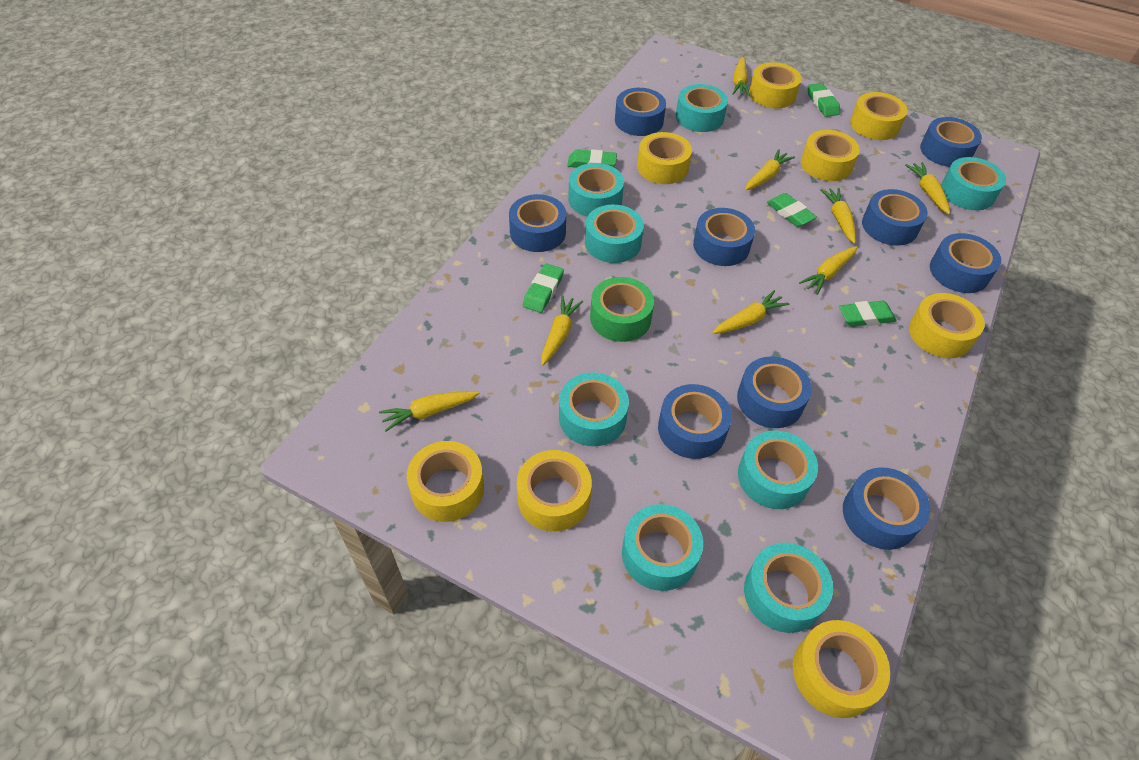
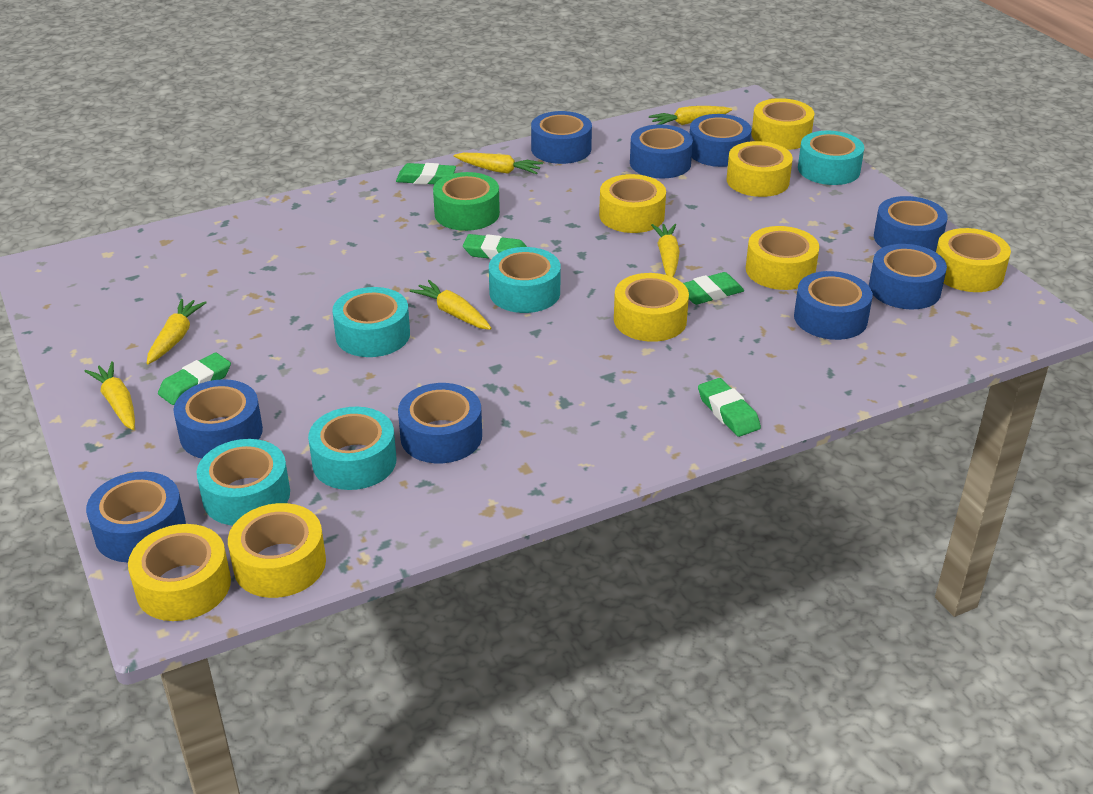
turquoise tape: 8 -> 5
yellow carrot: 8 -> 6

